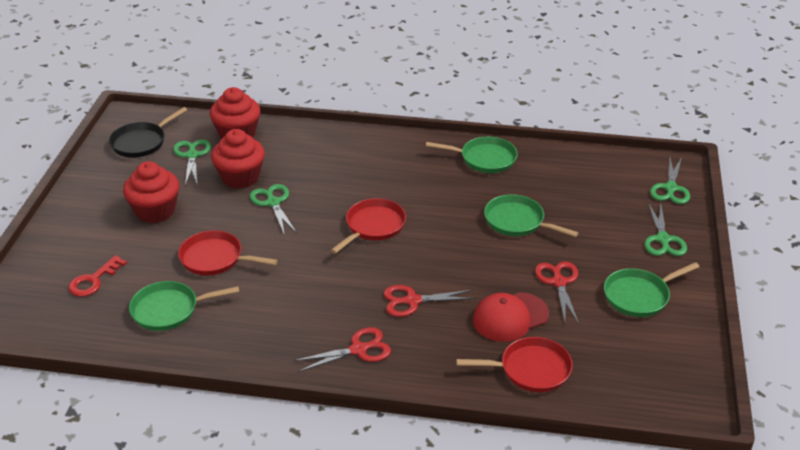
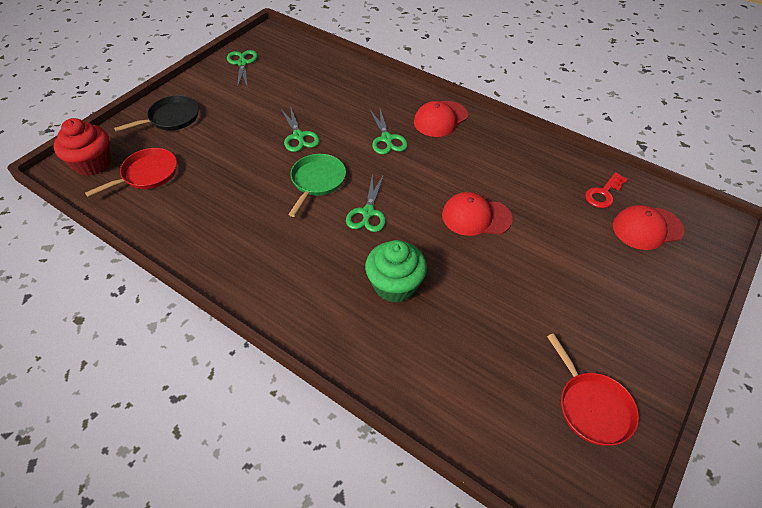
green cupcake: 0 -> 1
green pan: 4 -> 1
red cap: 1 -> 3
red cupcake: 3 -> 1
red pan: 3 -> 2
red scissors: 3 -> 0

